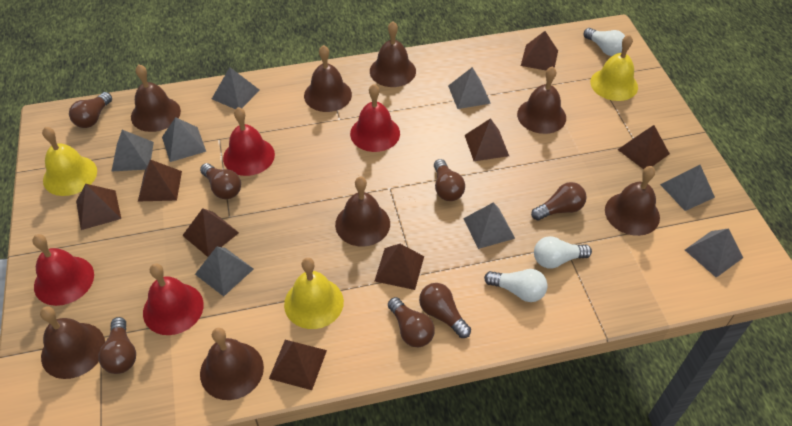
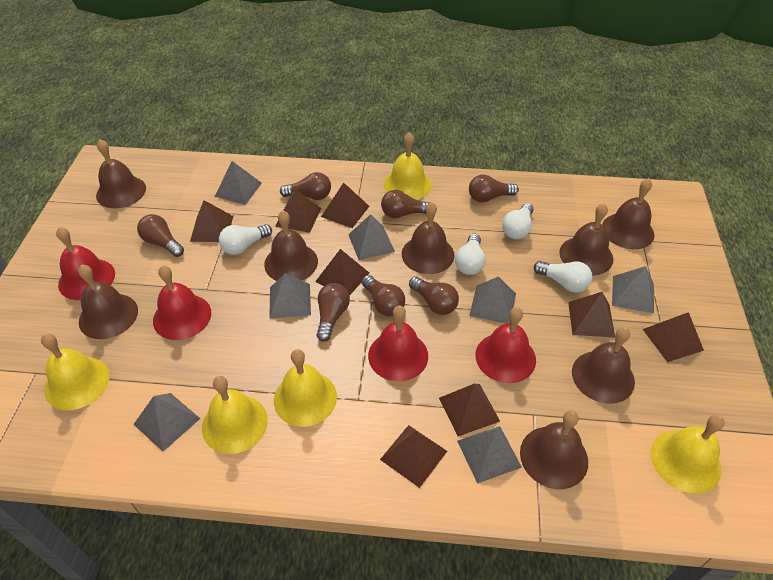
grey pyramid: 8 -> 7
white light bulb: 3 -> 4
yellow bell: 3 -> 5

